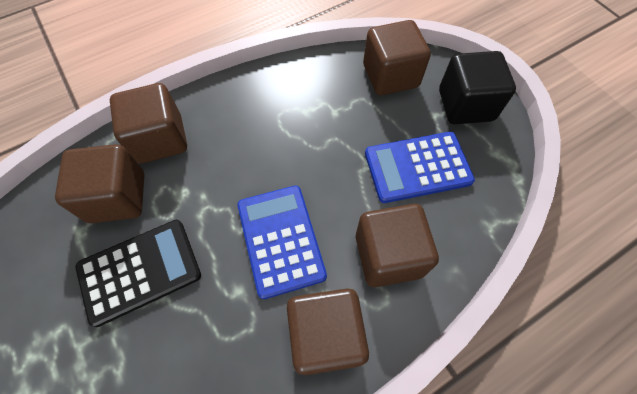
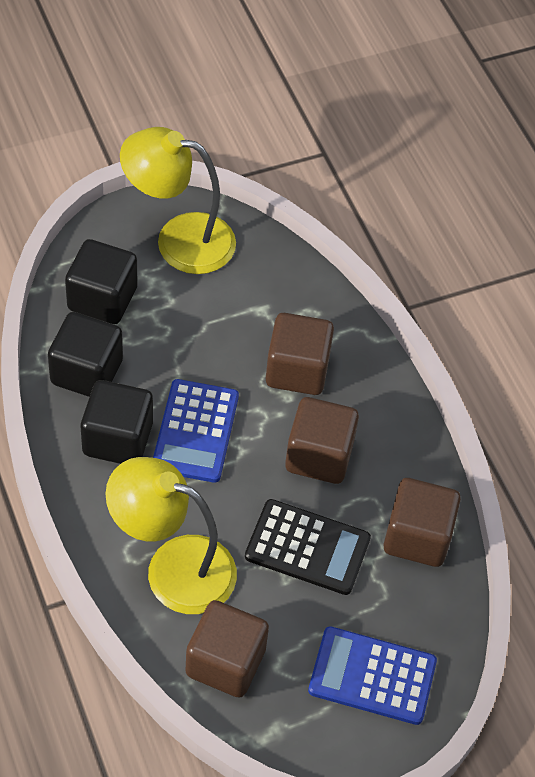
black cube: 1 -> 3
brown cube: 5 -> 4
yellow lamp: 0 -> 2

